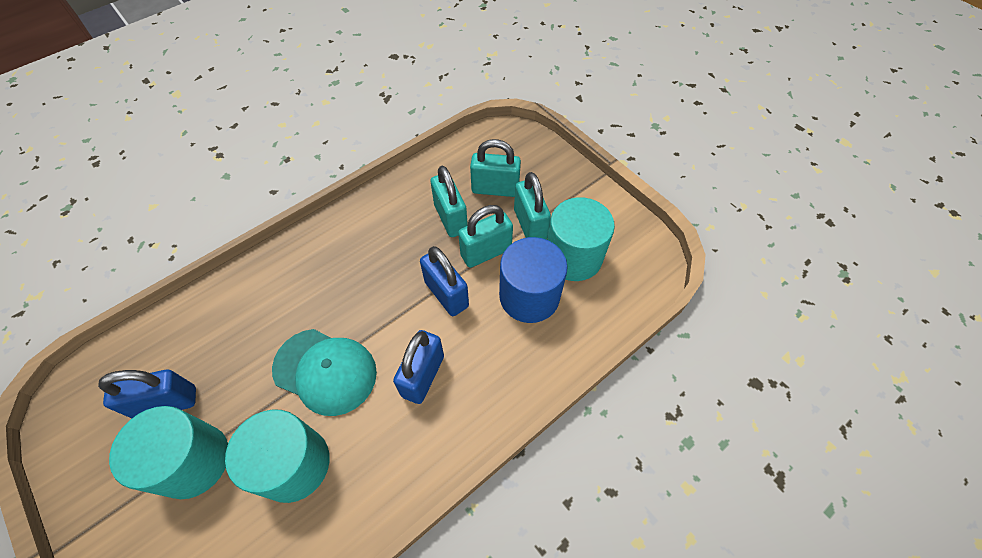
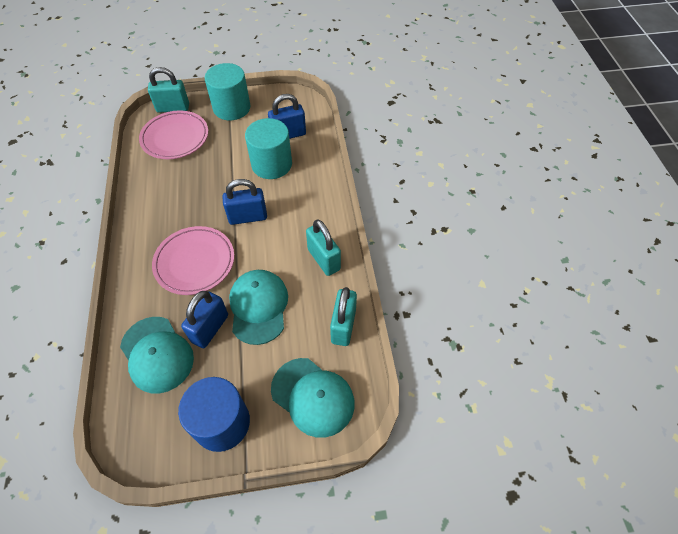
pink plate: 0 -> 2
turquoise cap: 1 -> 3
turquoise cylinder: 3 -> 2
turquoise padlock: 4 -> 3

